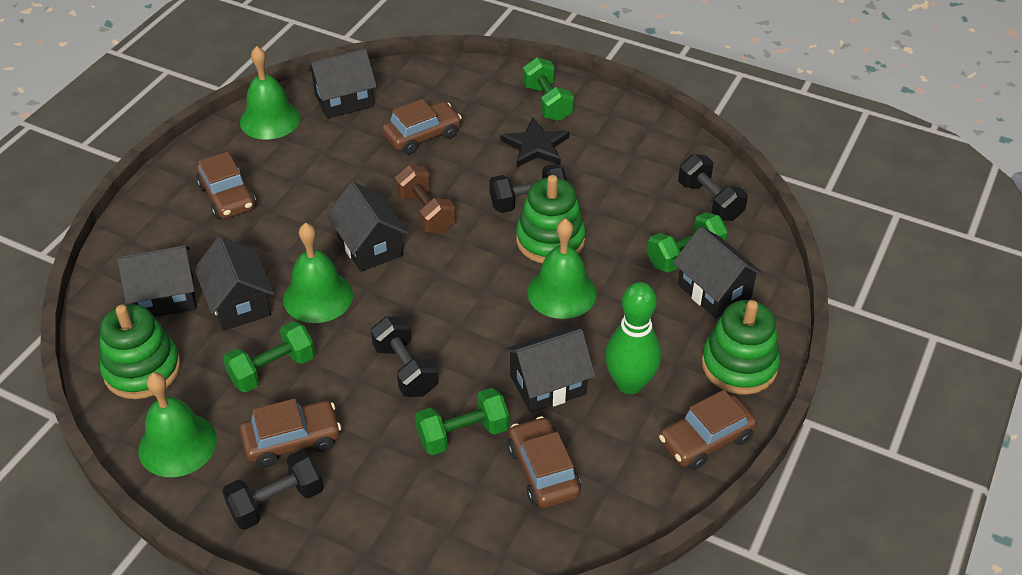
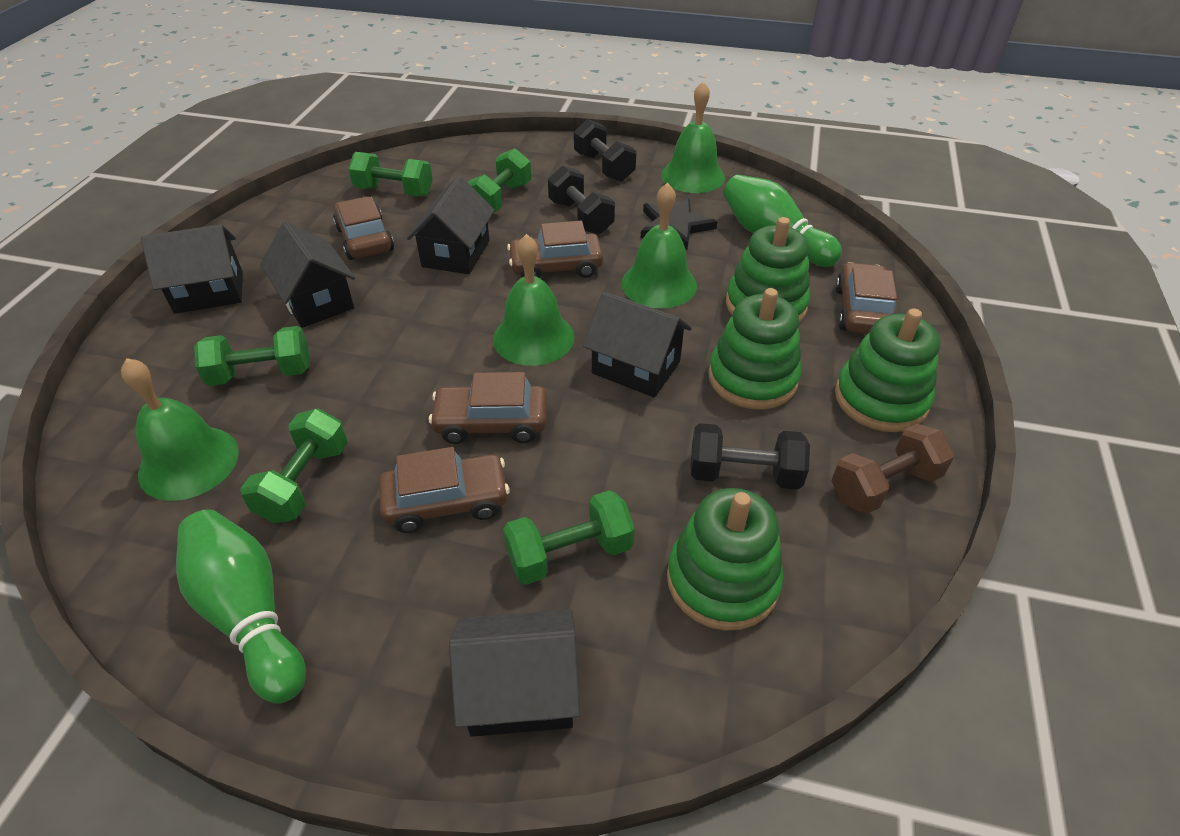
black dumbbell: 4 -> 3
black house: 6 -> 5
green bowling pin: 1 -> 2
green dumbbell: 4 -> 5
green stacking toy: 3 -> 4

